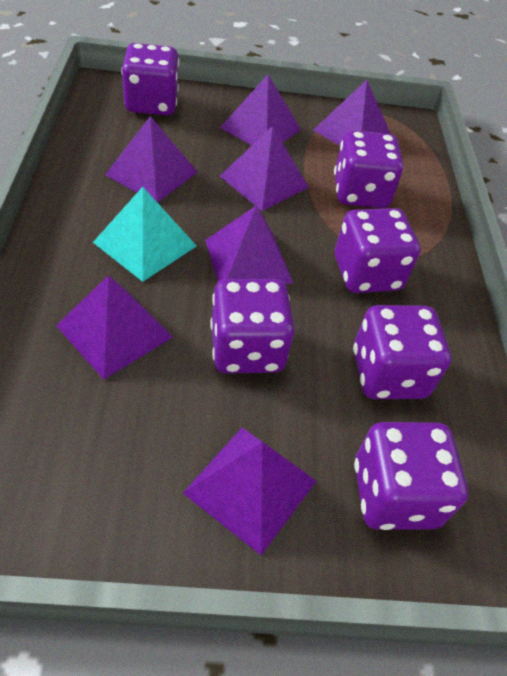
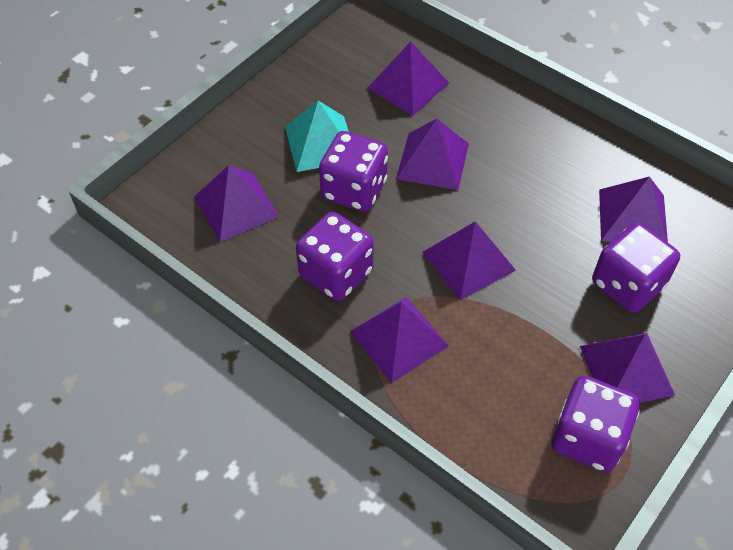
purple dice: 6 -> 4

